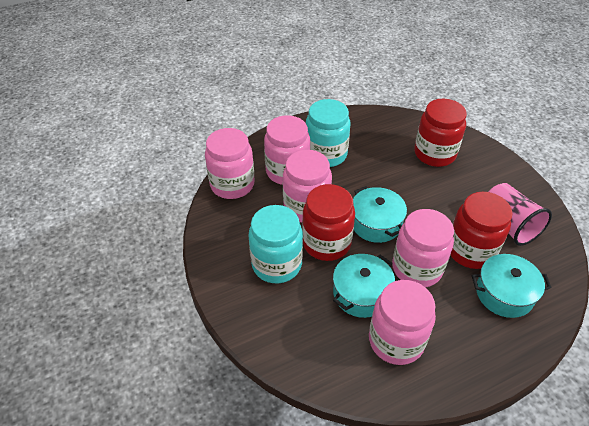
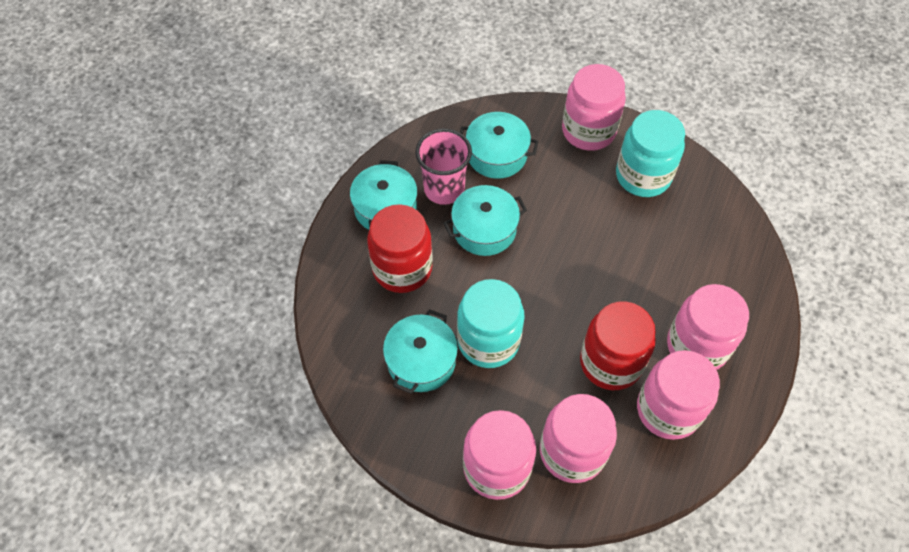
red jar: 3 -> 2
turquoise pot: 3 -> 4

